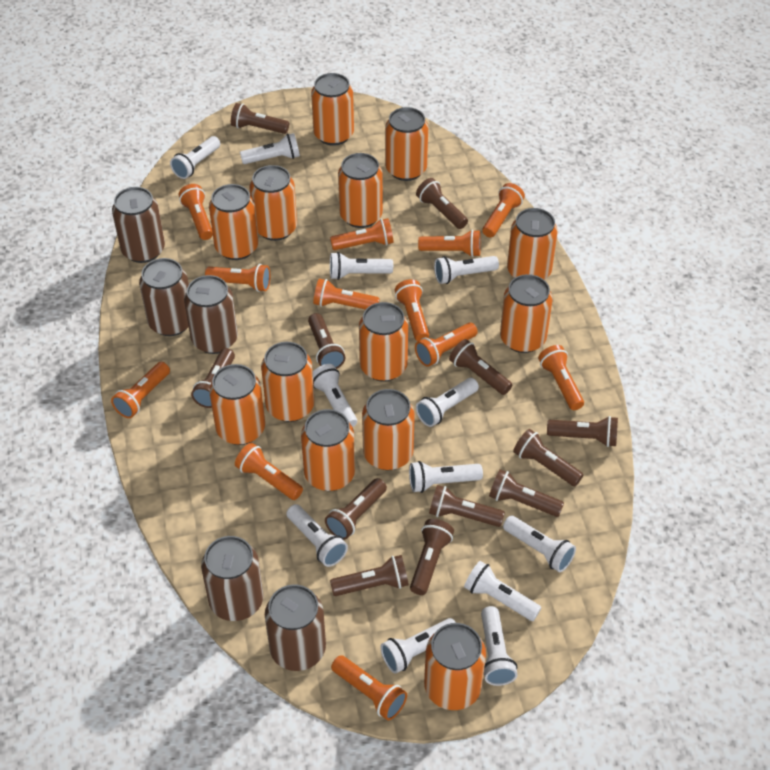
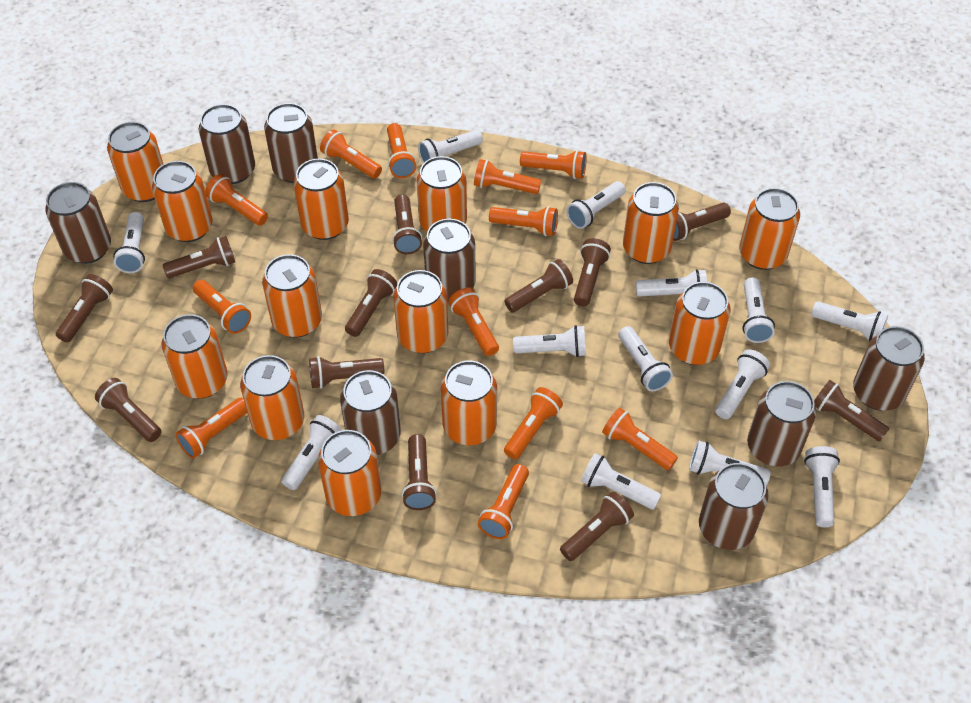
brown can: 5 -> 8
white flashlight: 12 -> 13

